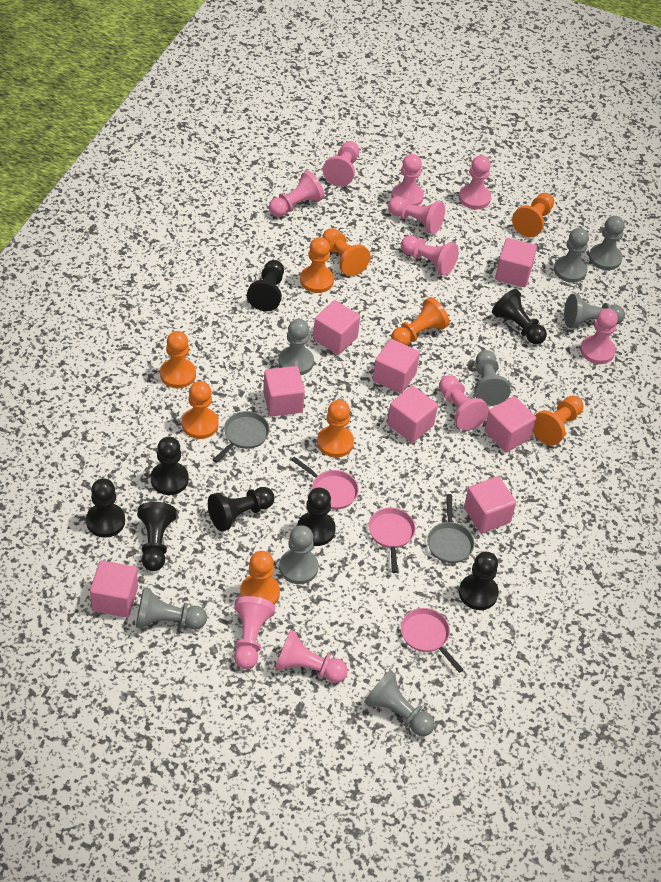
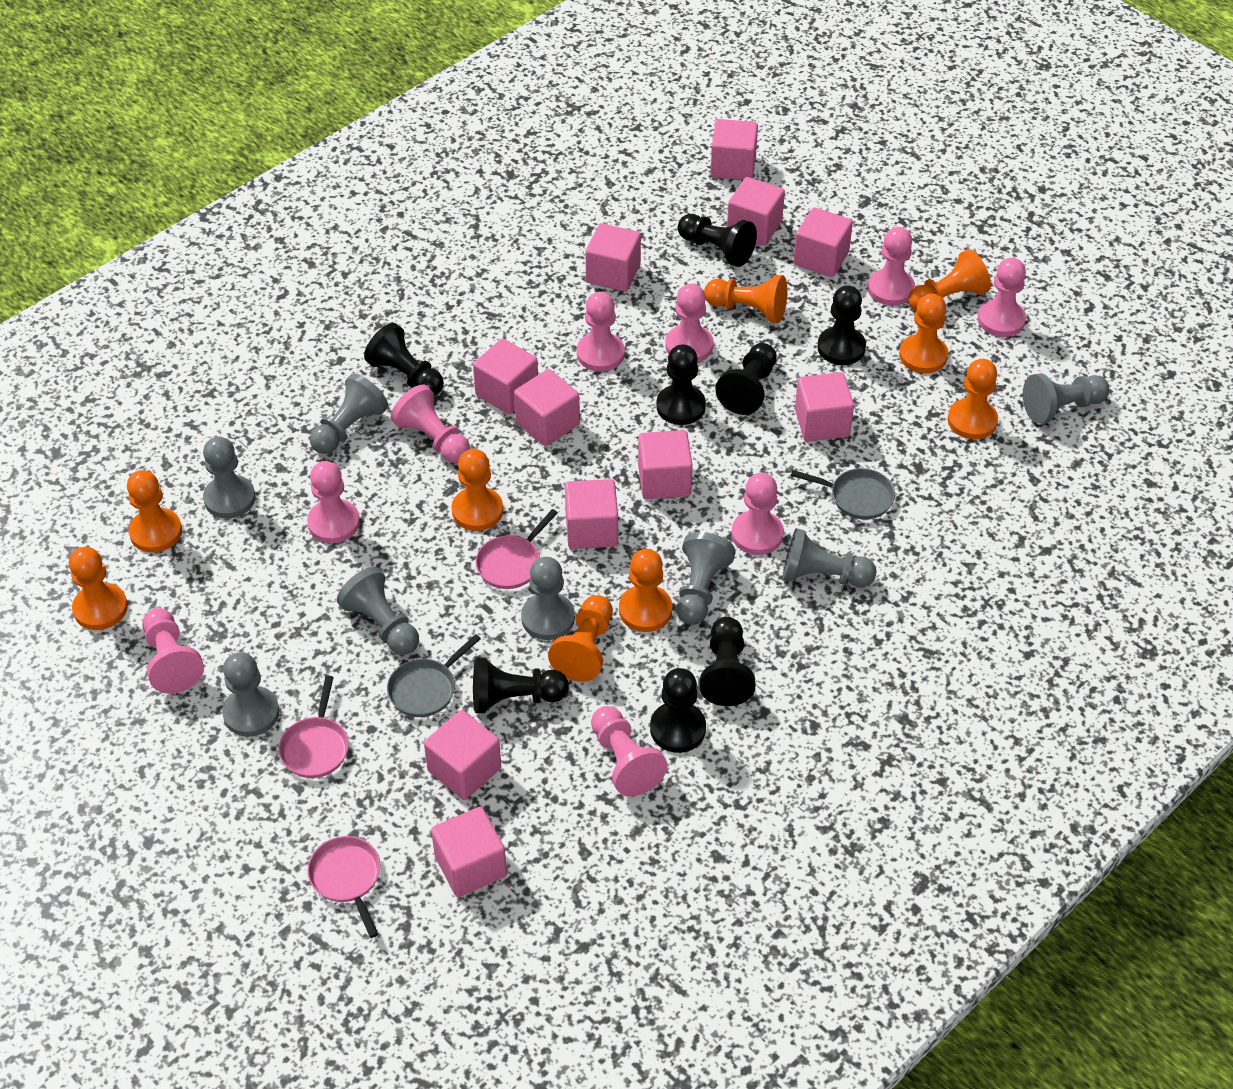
pink cube: 8 -> 11
pink pawn: 10 -> 9

